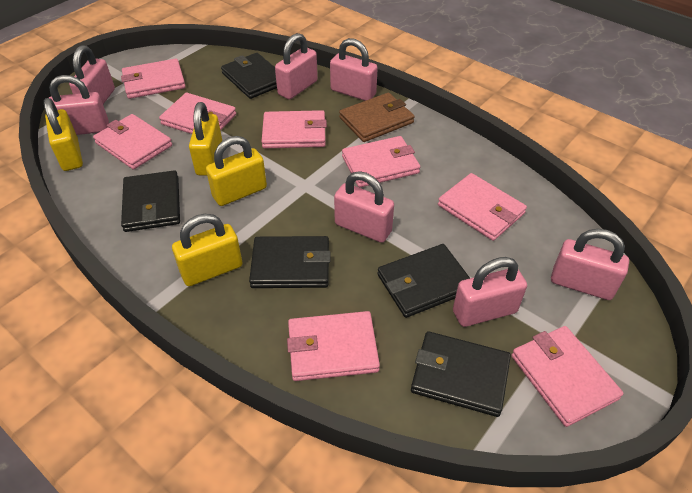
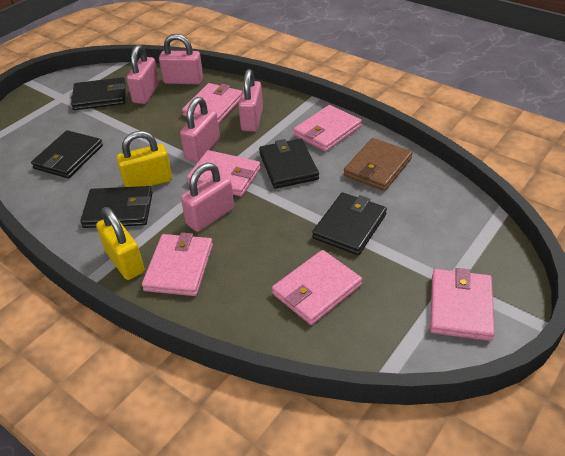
pink padlock: 7 -> 5
pink wallet: 8 -> 6
yellow padlock: 4 -> 2

